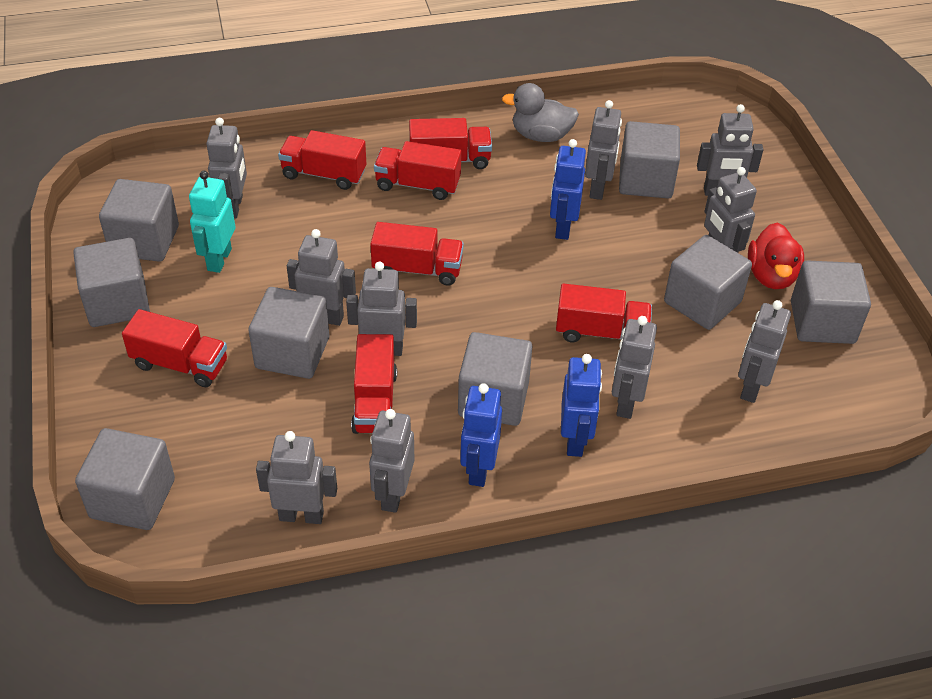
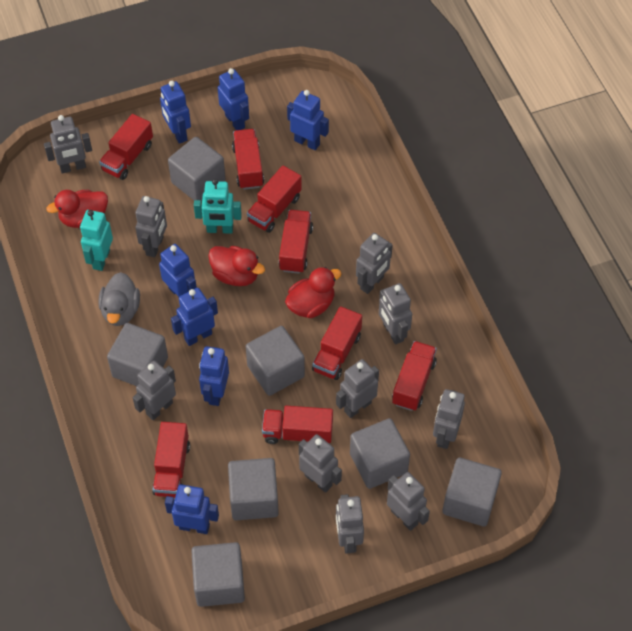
blue robot: 3 -> 7
grey cube: 8 -> 7
red duck: 1 -> 3
red truck: 7 -> 8
turquoise robot: 1 -> 2

